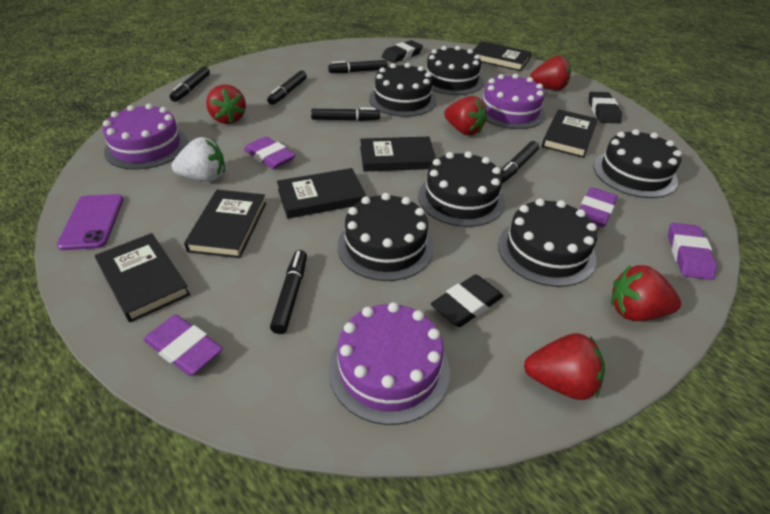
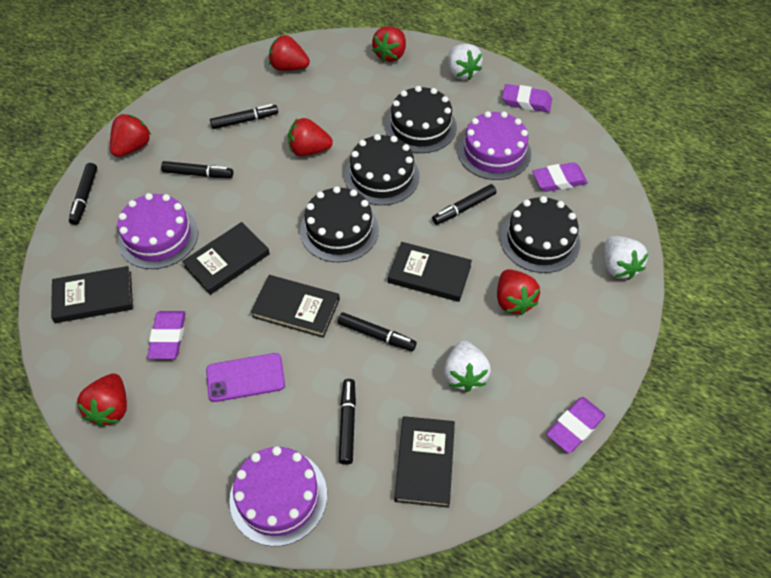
black book: 6 -> 5
black cake: 6 -> 4
black eraser: 3 -> 0
red strawberry: 5 -> 6
white strawberry: 1 -> 3

